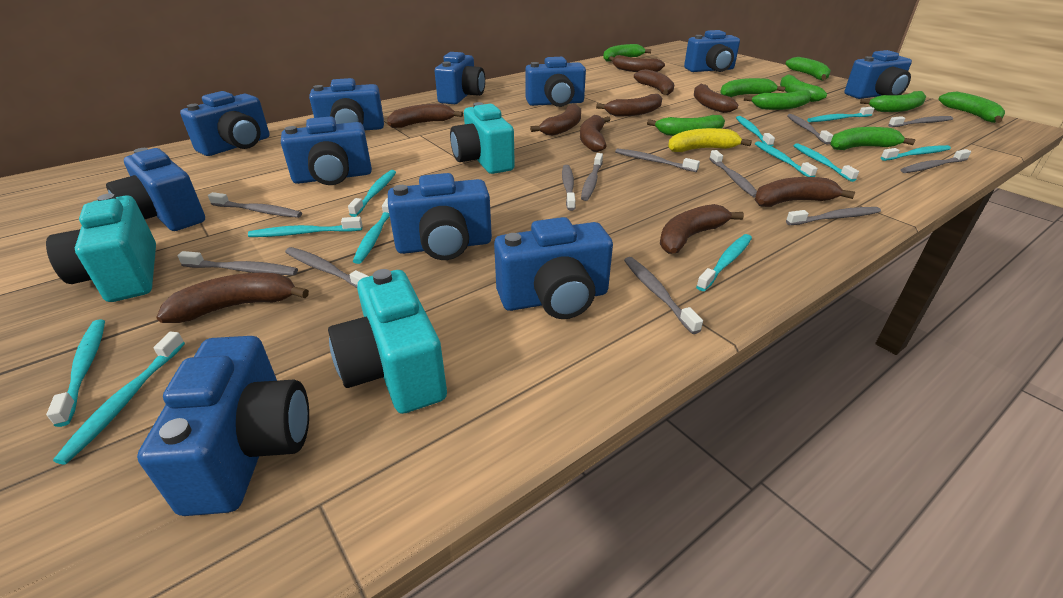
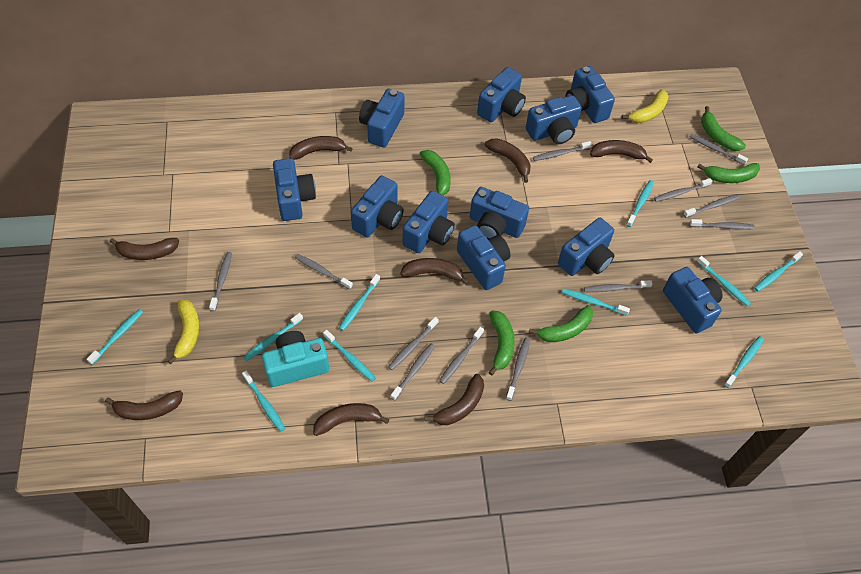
brown banana: 10 -> 8
green banana: 9 -> 5
turquoise camera: 3 -> 1
turquoise toothbrush: 11 -> 10
yellow banana: 1 -> 2

